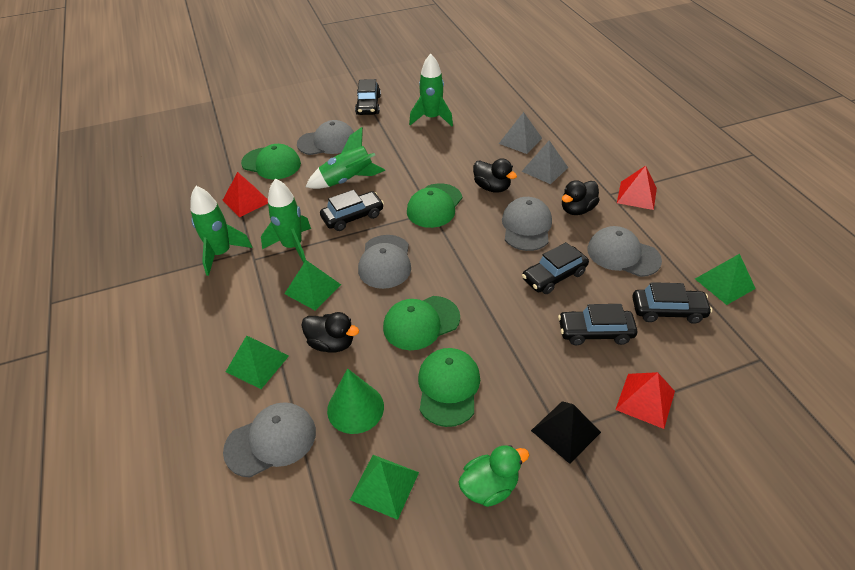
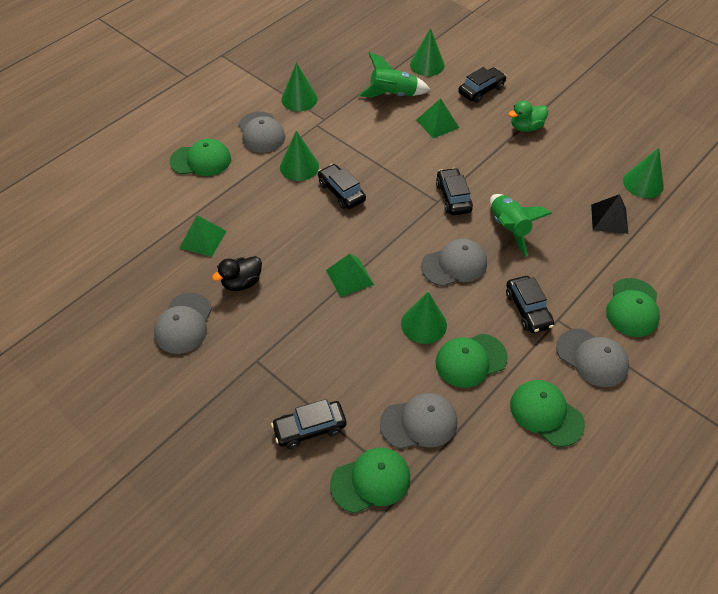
black duck: 3 -> 1
green cap: 4 -> 5
green cone: 1 -> 5
green pyramid: 4 -> 3
green rocket: 4 -> 2
grey pyramid: 2 -> 0
red pyramid: 3 -> 0

